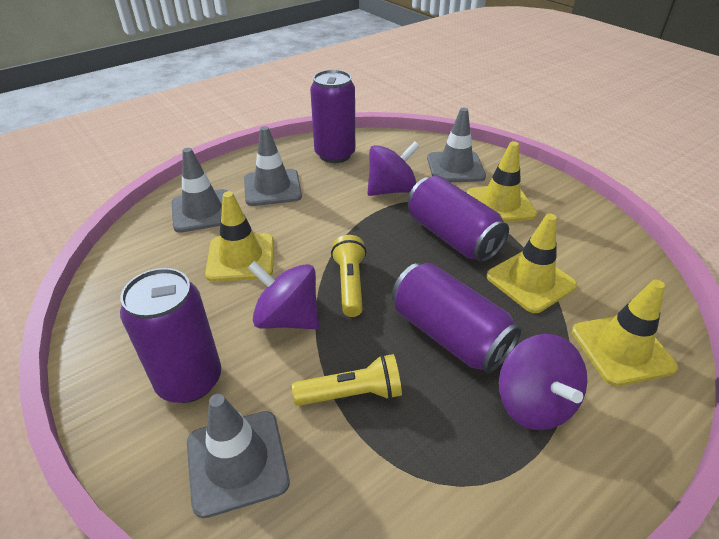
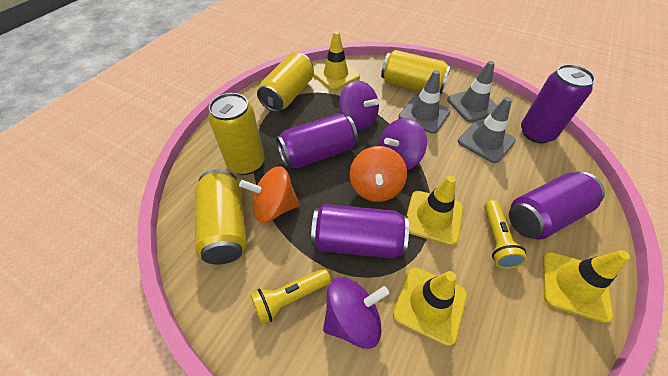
grey traffic cone: 4 -> 3
orange spinning top: 0 -> 2
yellow can: 0 -> 4

